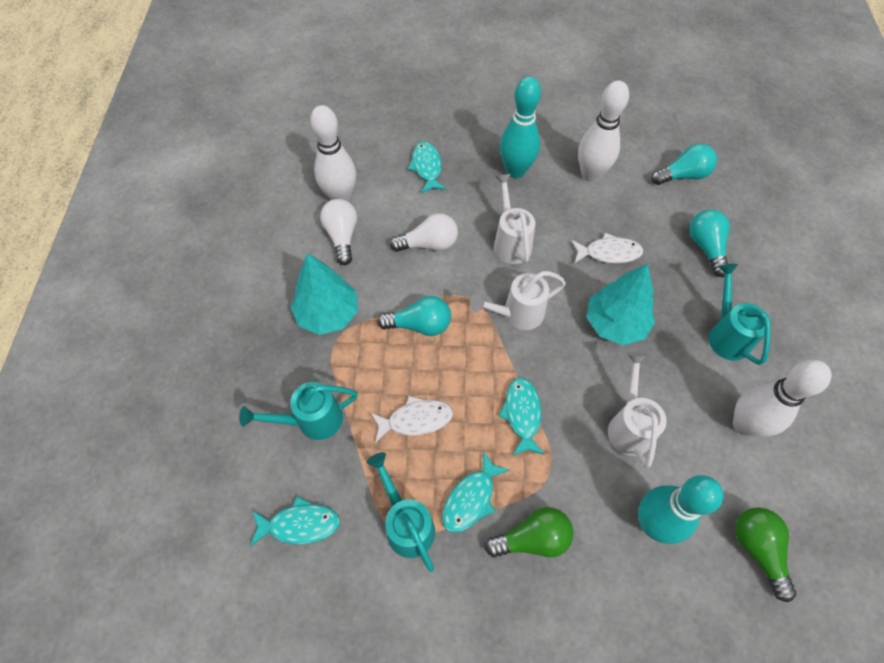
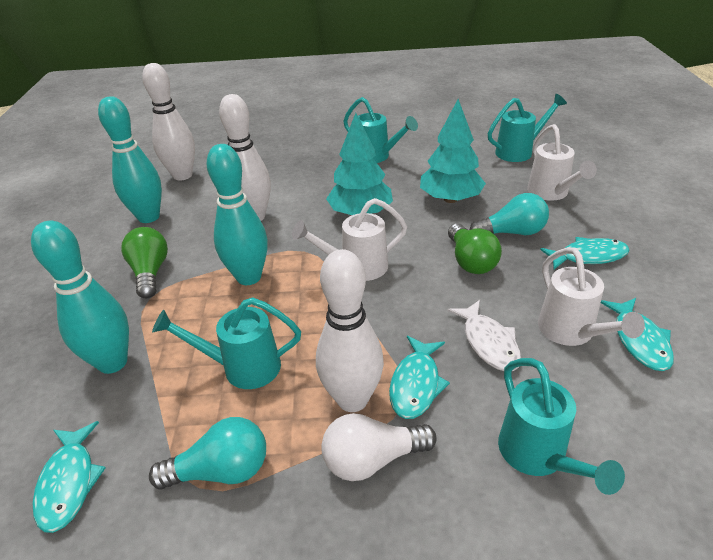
turquoise bowling pin: 2 -> 3
turquoise light bulb: 3 -> 2
turquoise watering can: 3 -> 4
white fish: 2 -> 1
white light bulb: 2 -> 1

